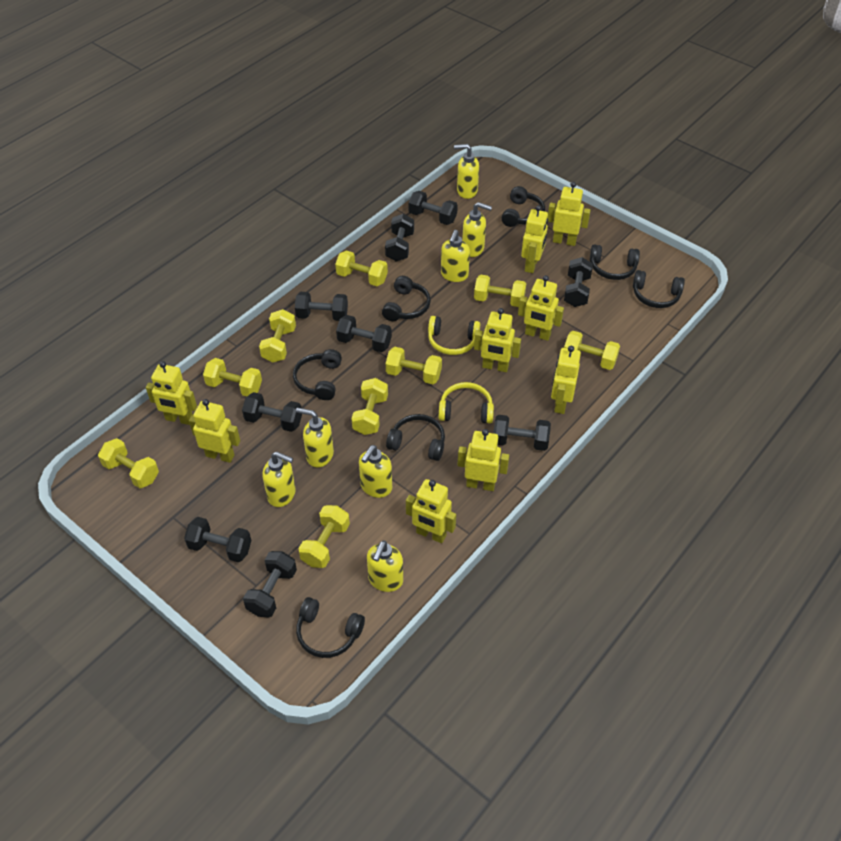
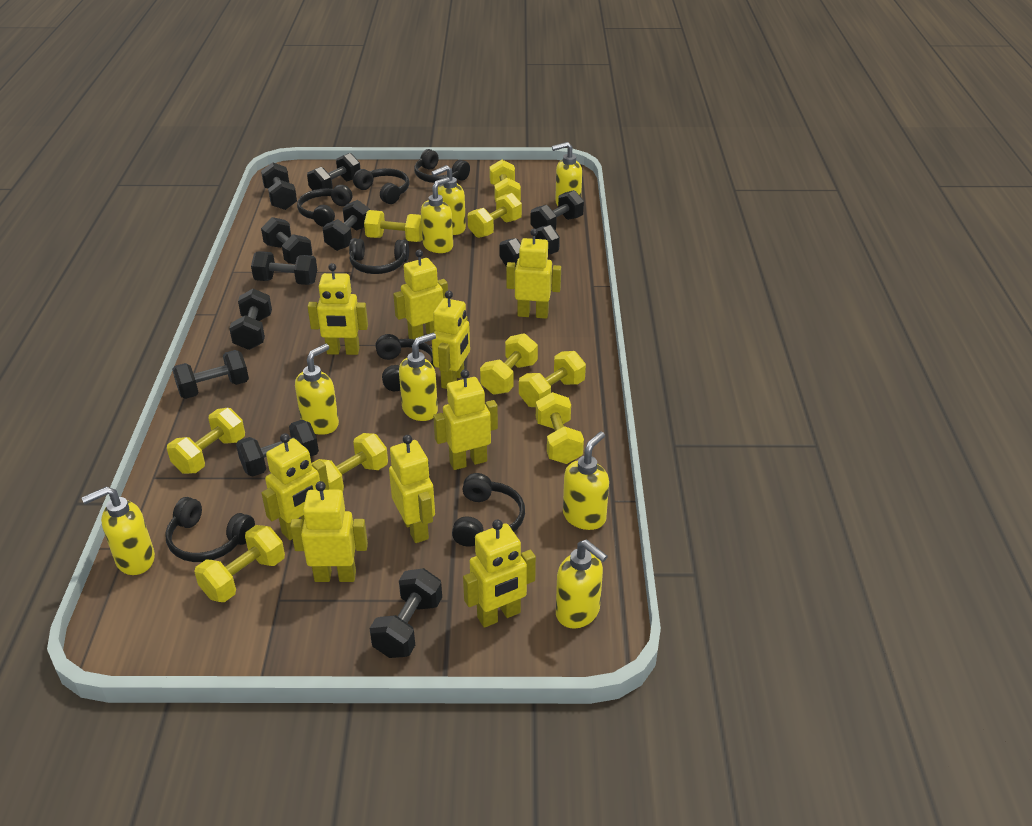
black dumbbell: 9 -> 11
yellow headphones: 2 -> 0
yellow soap dispenser: 7 -> 8

